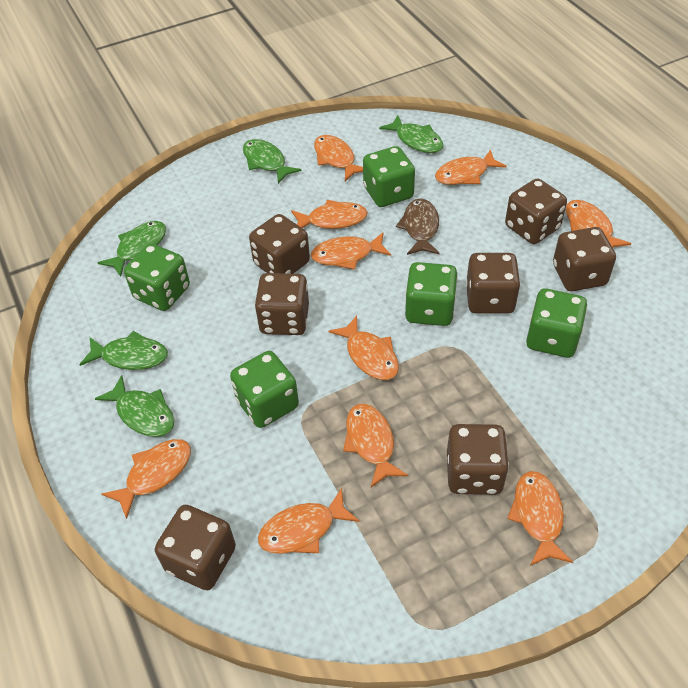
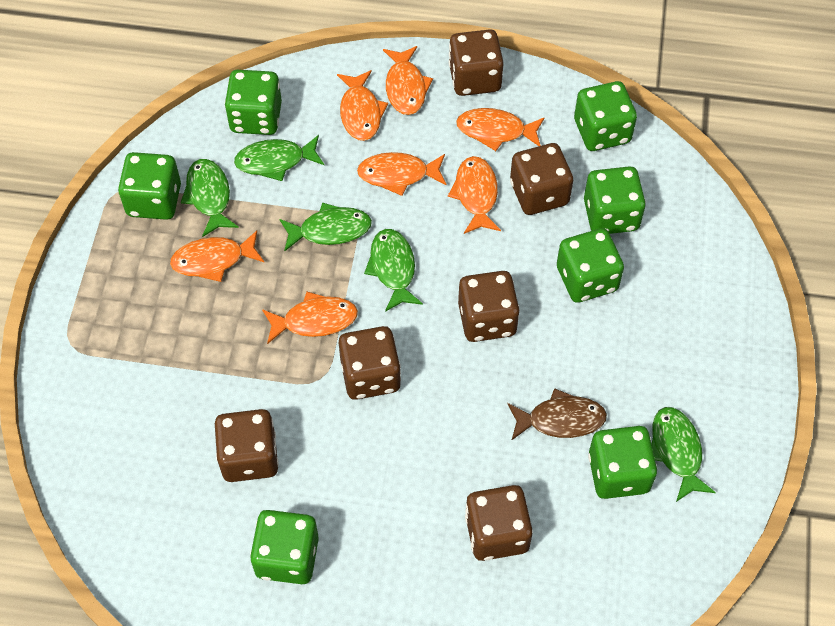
brown dice: 7 -> 6
green dice: 5 -> 7
orange fish: 10 -> 7

